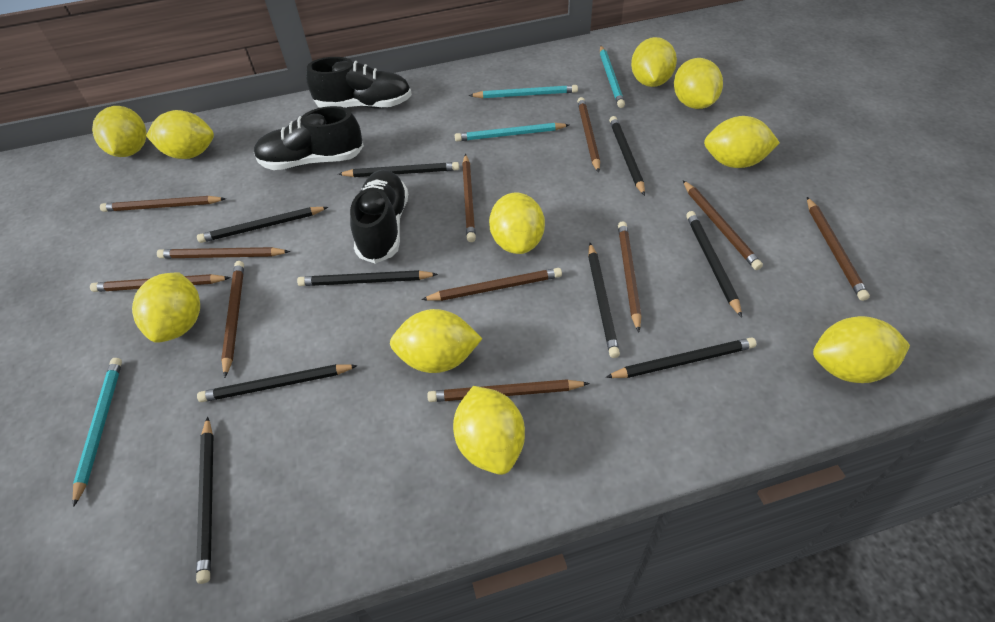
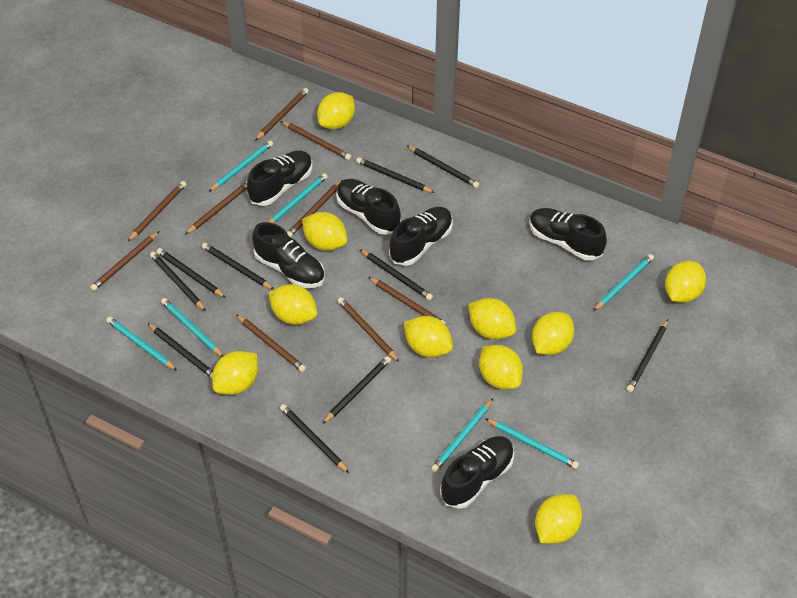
black pencil: 9 -> 10
black shoe: 3 -> 6
brown pencil: 11 -> 9
turquoise pencil: 4 -> 7

